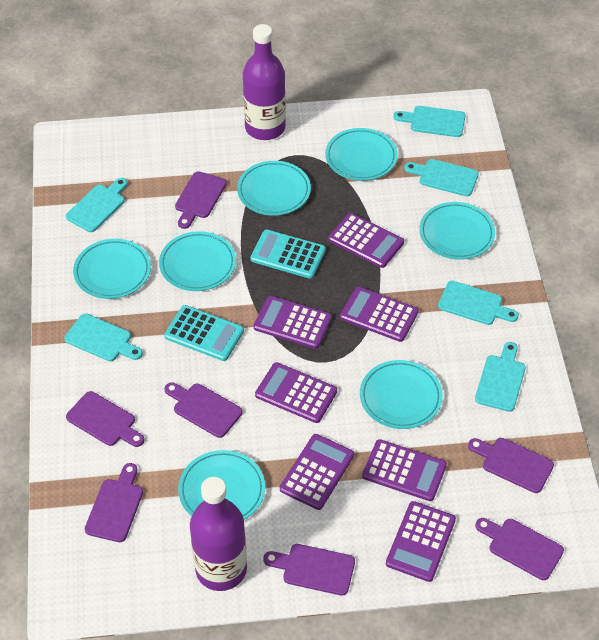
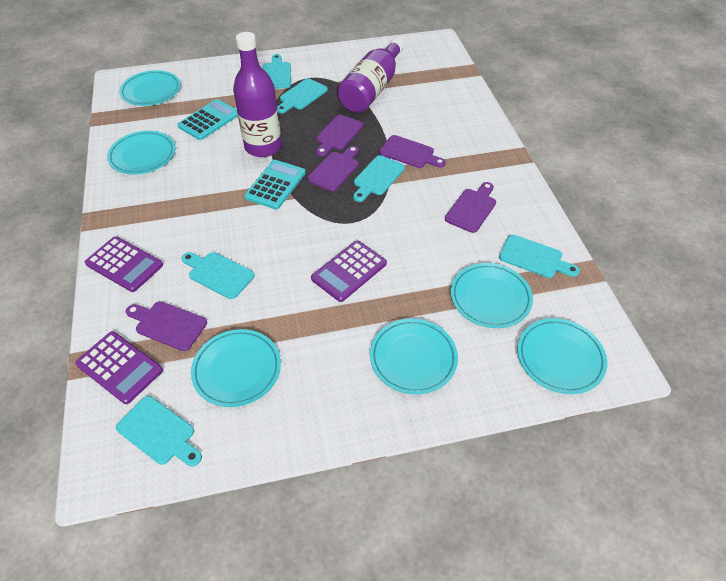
purple calculator: 7 -> 3
purple cutting board: 7 -> 5
turquoise plate: 7 -> 6

